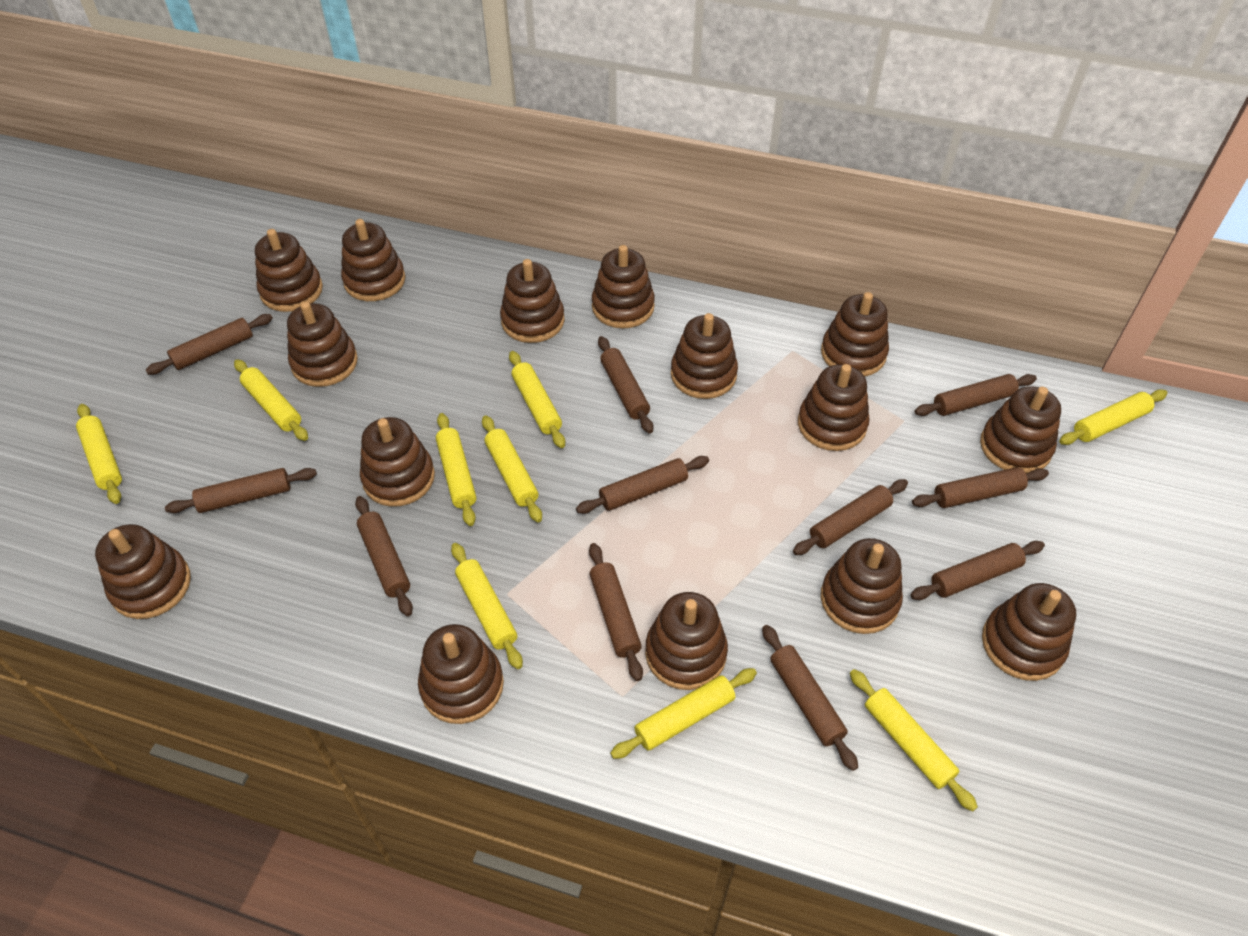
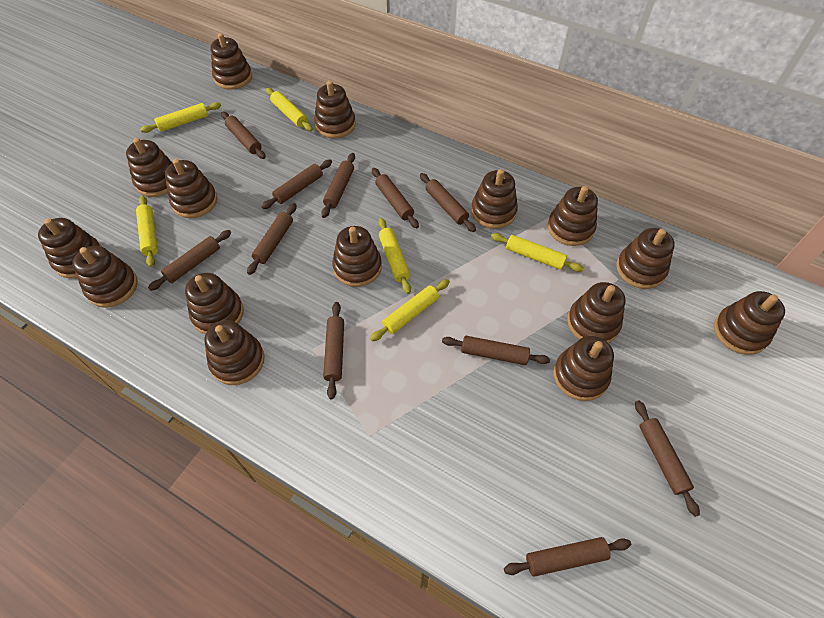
yellow rolling pin: 9 -> 6

